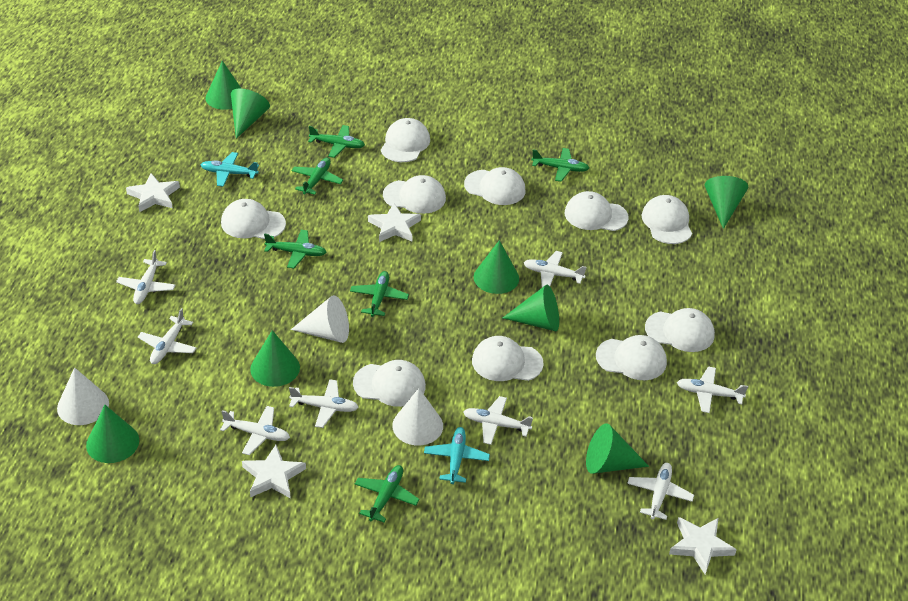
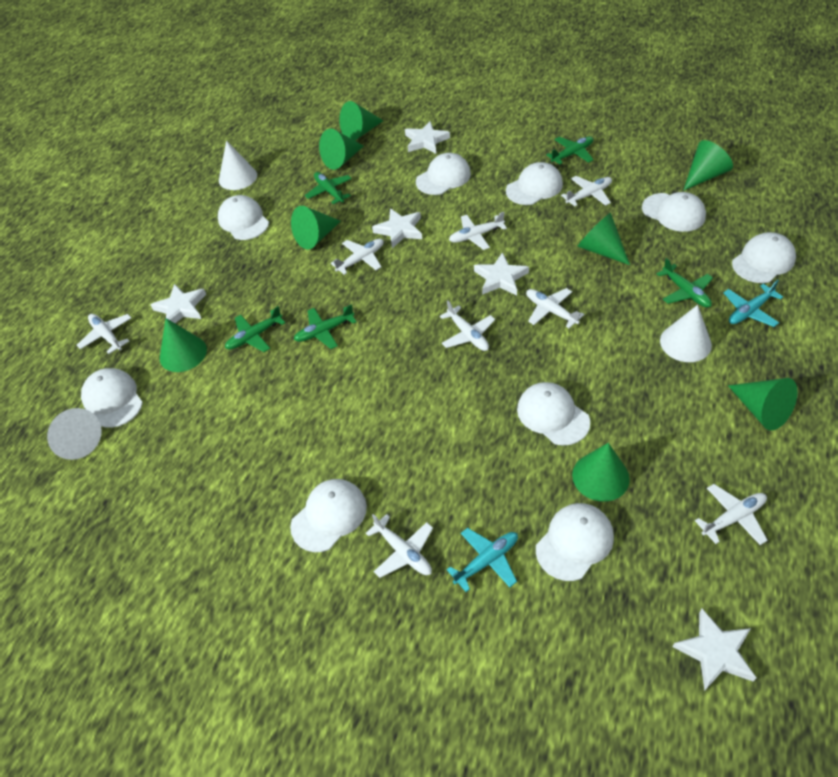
green plane: 6 -> 5
white cap: 10 -> 9
white star: 4 -> 5

